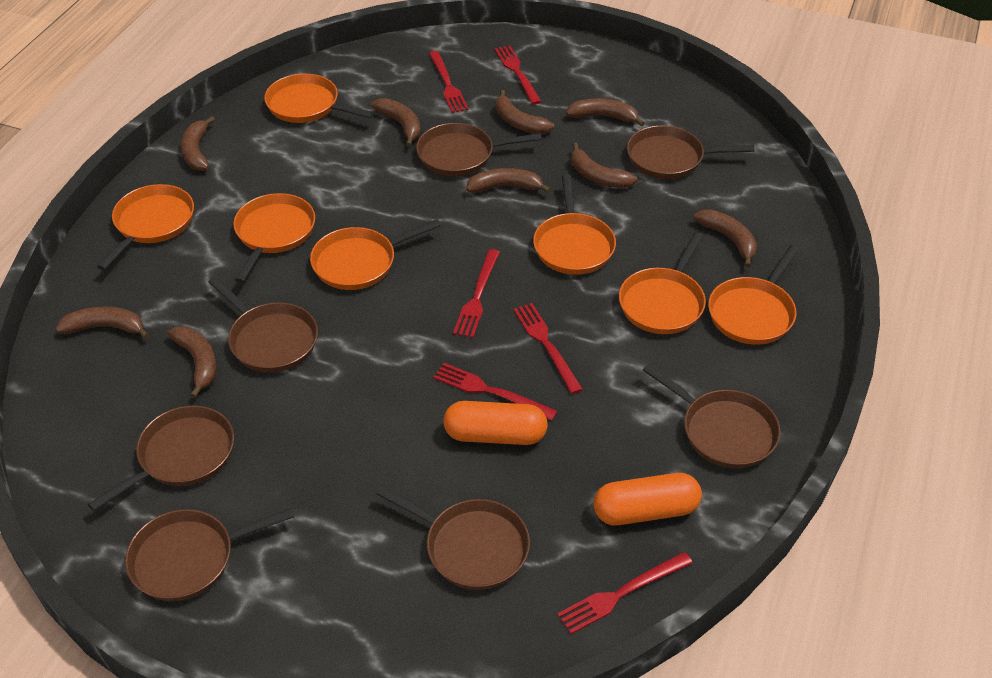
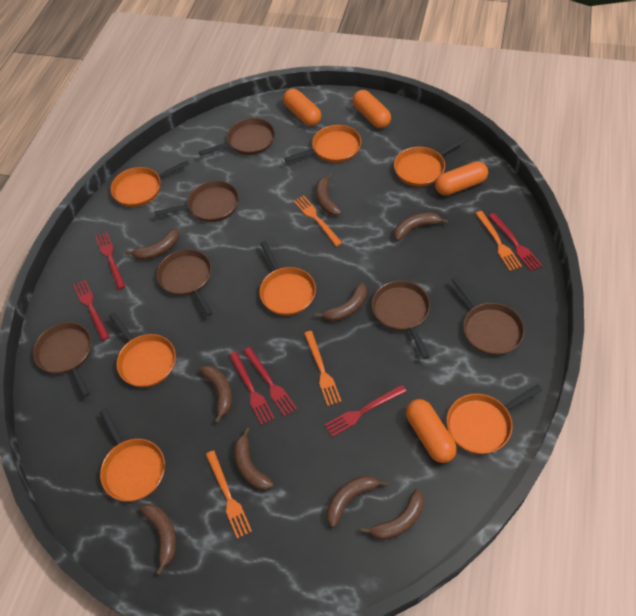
brown pan: 7 -> 6
orange capsule: 2 -> 4
orange fork: 0 -> 4

